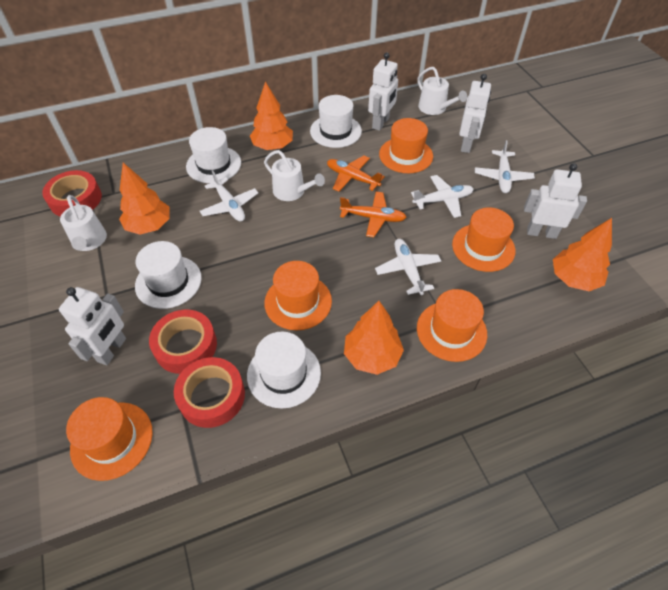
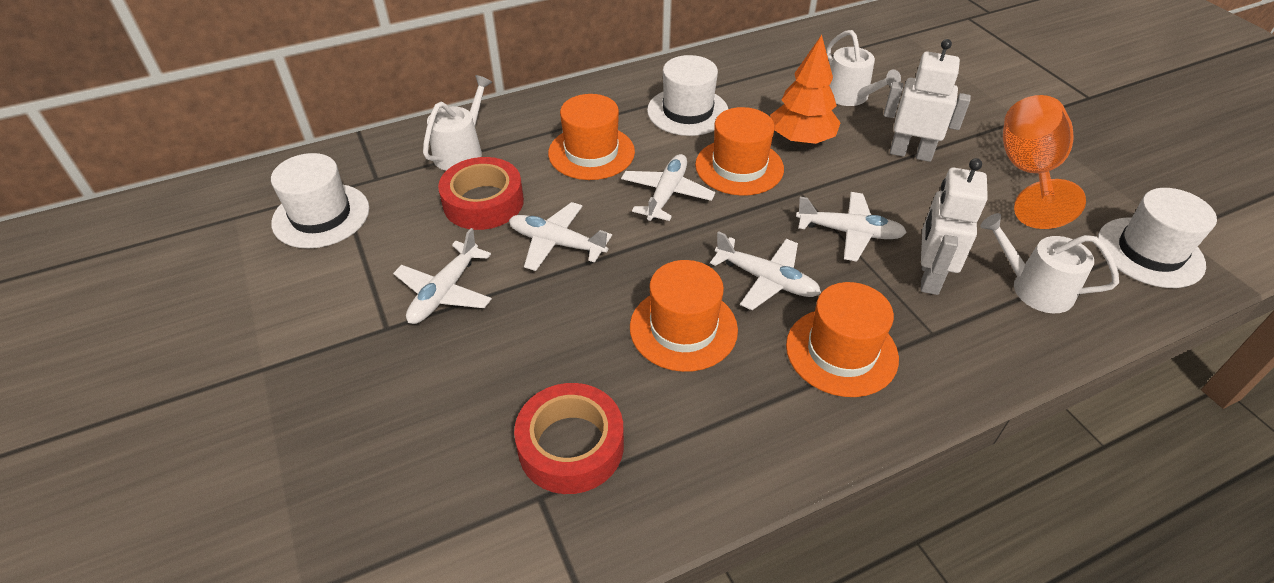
orange goblet: 0 -> 1
orange hat: 5 -> 4
orange plane: 2 -> 0
orange tree: 4 -> 1
red tape: 3 -> 2
white hat: 4 -> 3
white plane: 4 -> 5
white robot: 4 -> 2

